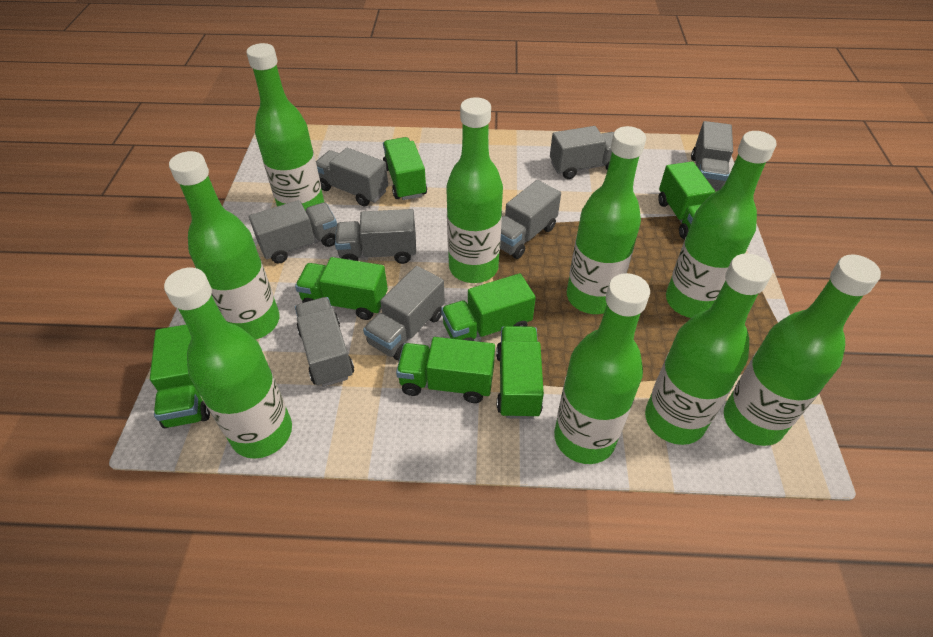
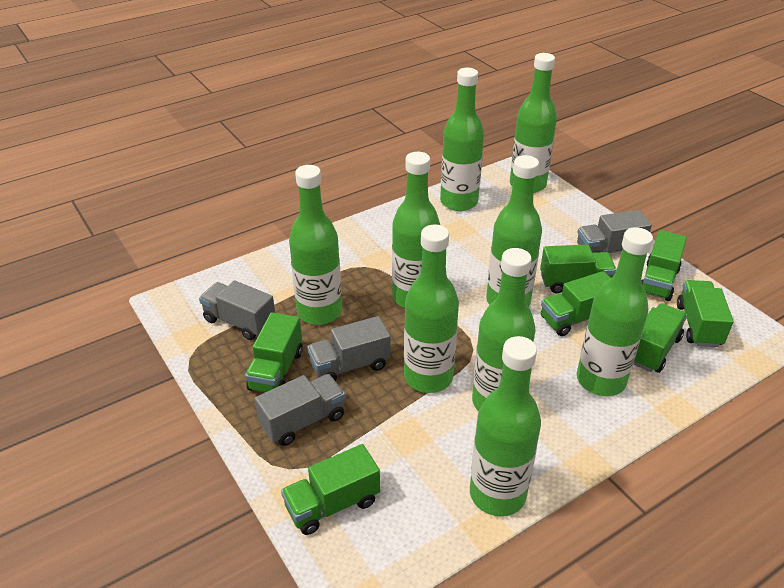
grey truck: 8 -> 4

